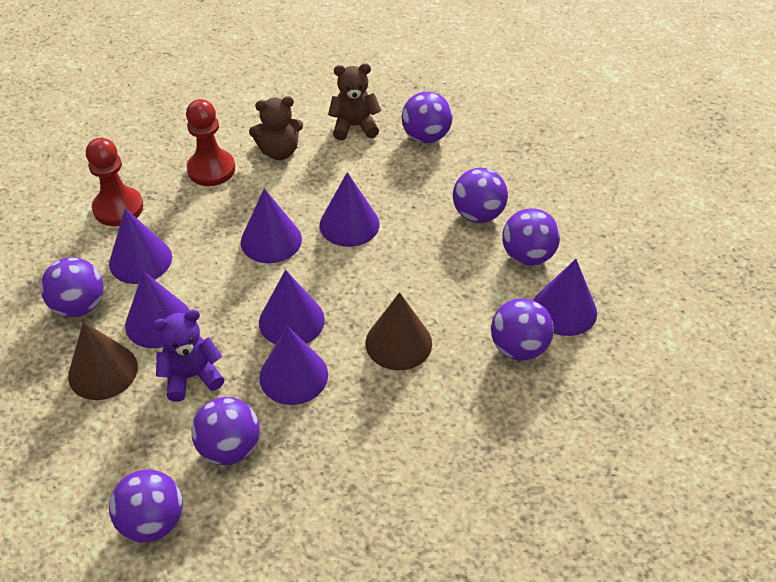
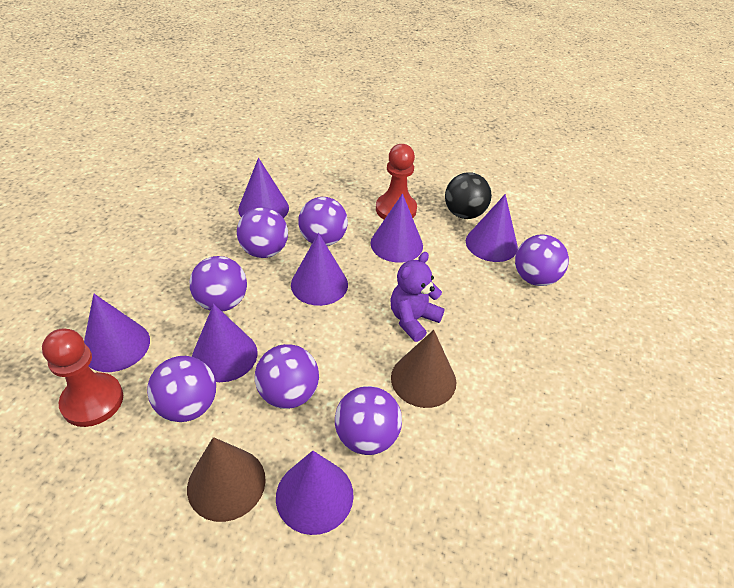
black ball: 0 -> 1
brown teddy bear: 2 -> 0

